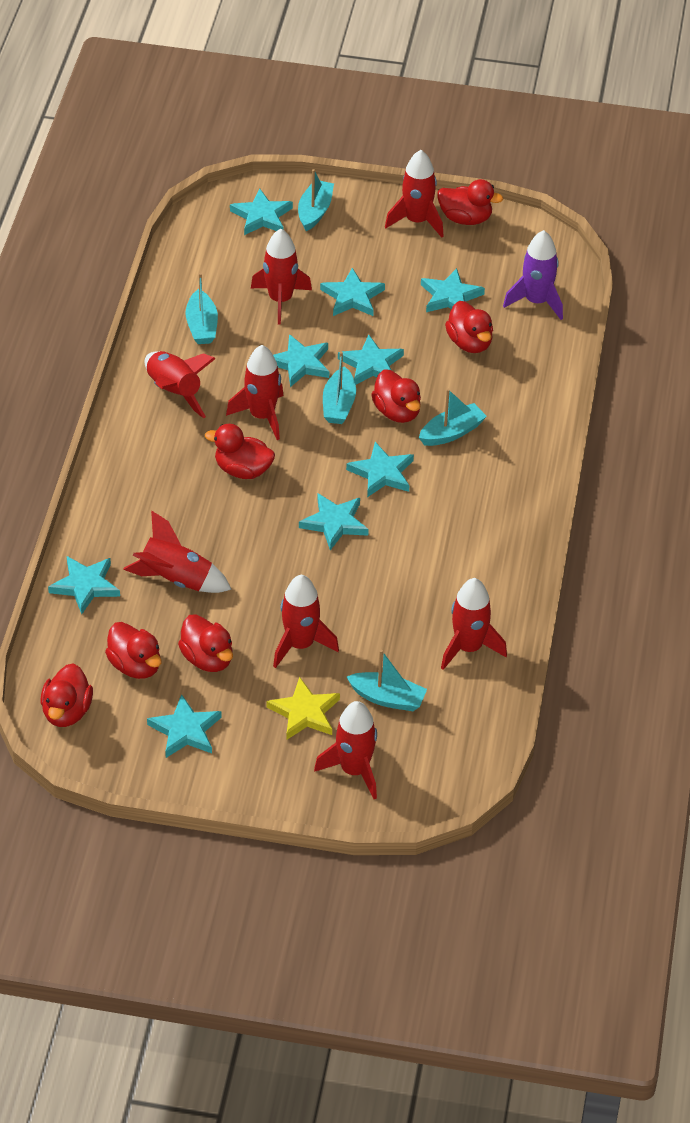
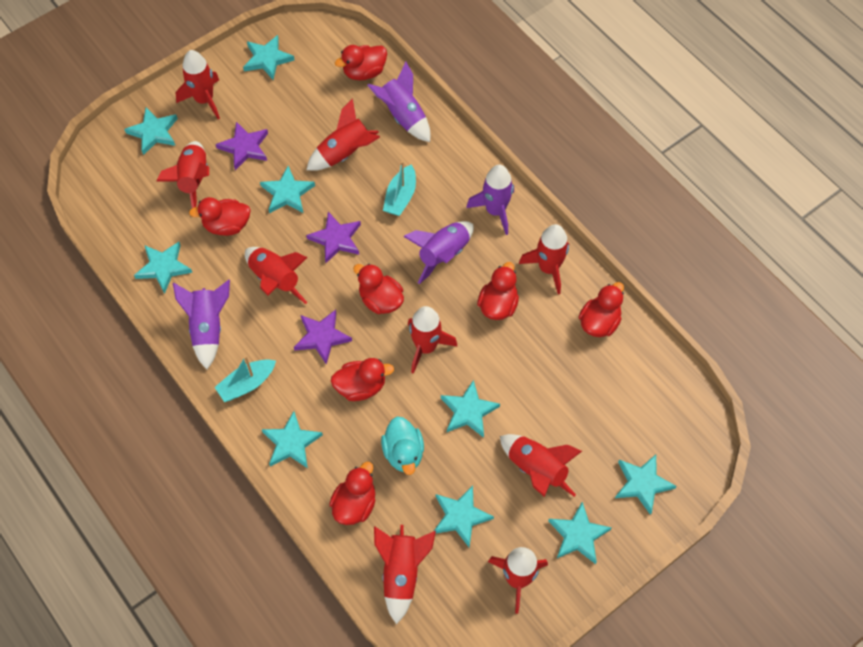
purple rocket: 1 -> 4
purple star: 0 -> 3
red rocket: 8 -> 9
turquoise boat: 5 -> 2
turquoise duck: 0 -> 1
yellow star: 1 -> 0

